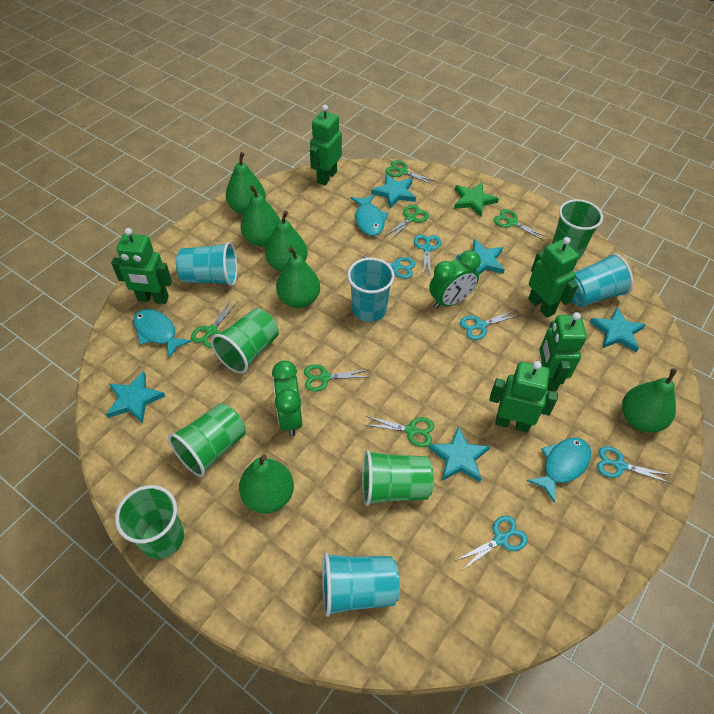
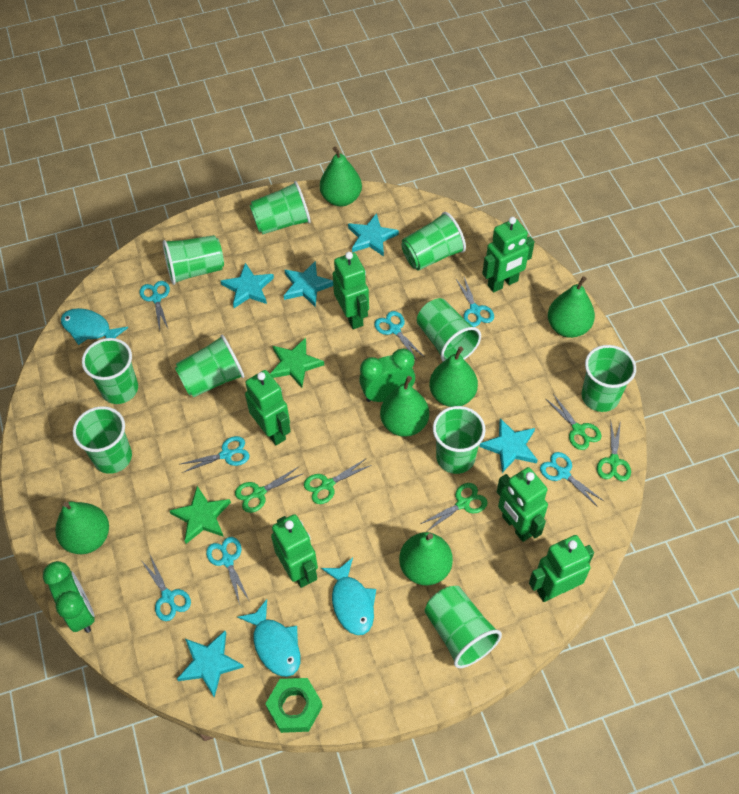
green cup: 5 -> 10
green nut: 0 -> 1
green robot: 5 -> 6
green scissors: 6 -> 5
green star: 1 -> 2
turquoise cup: 4 -> 0
turquoise scissors: 5 -> 7

